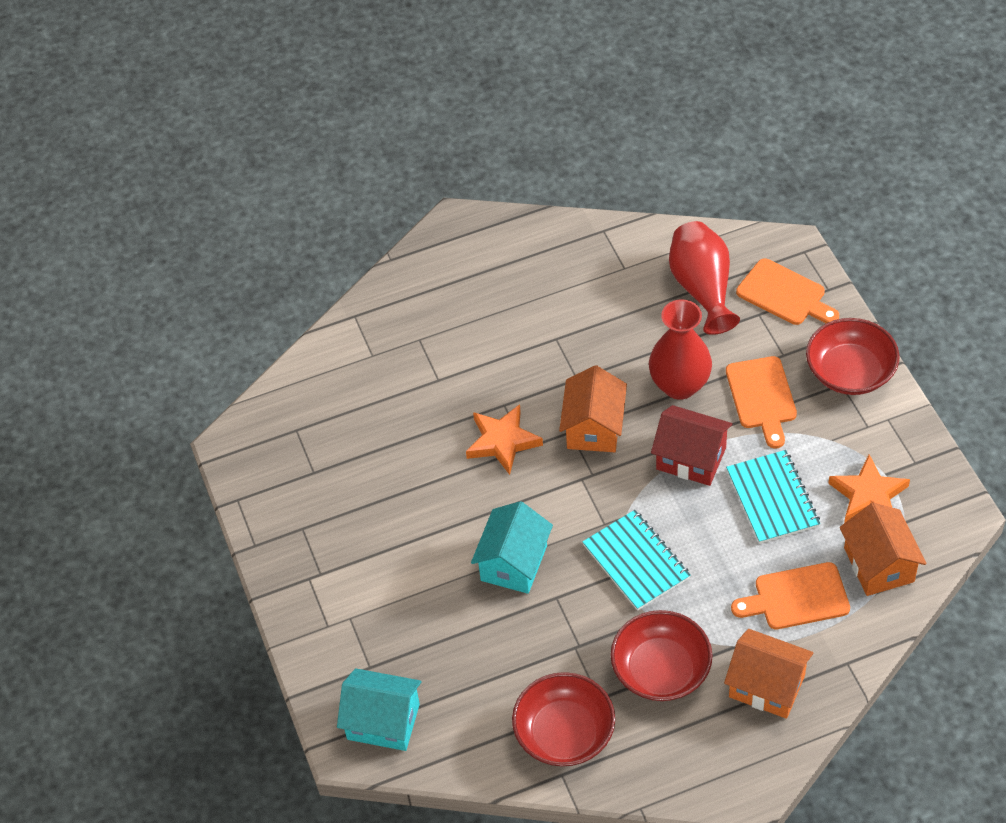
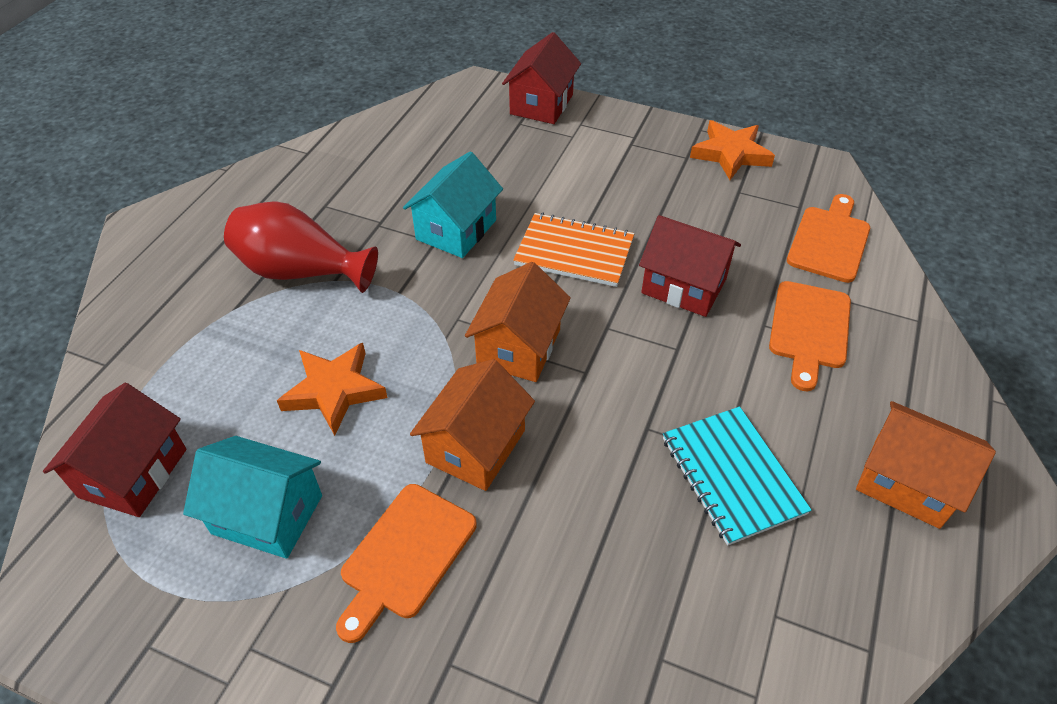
orange notebook: 0 -> 1
red bowl: 3 -> 0
red house: 1 -> 3
red vase: 2 -> 1
turquoise notebook: 2 -> 1

